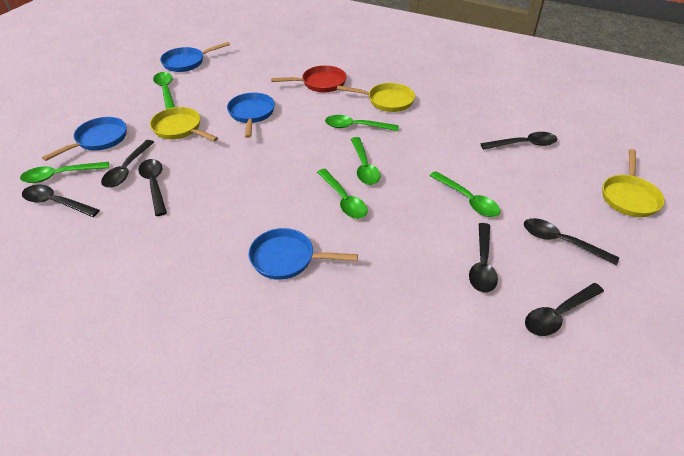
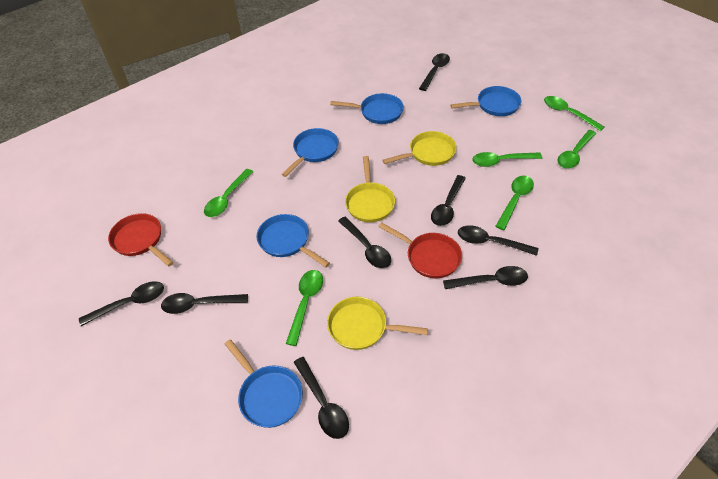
black spoon: 7 -> 8
blue pan: 4 -> 5
red pan: 1 -> 2

